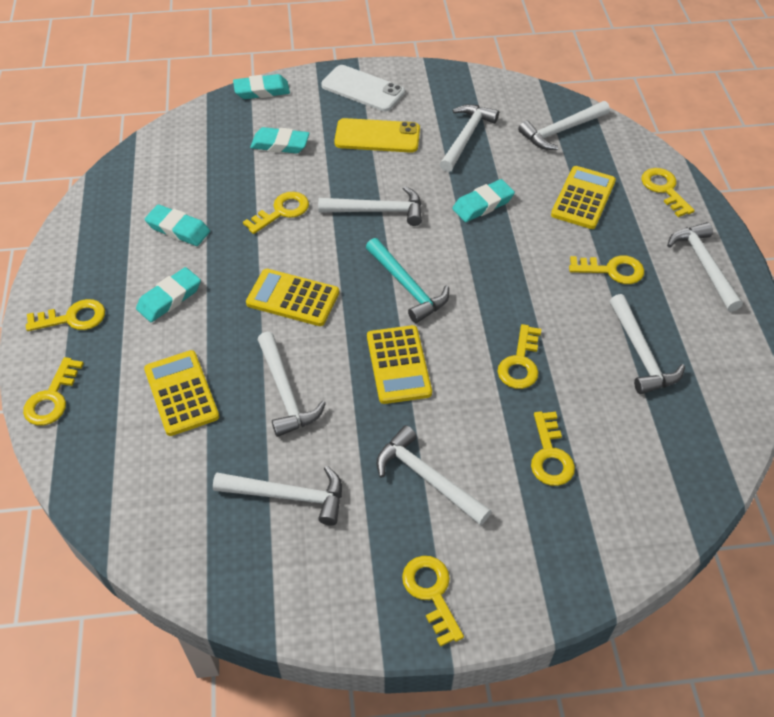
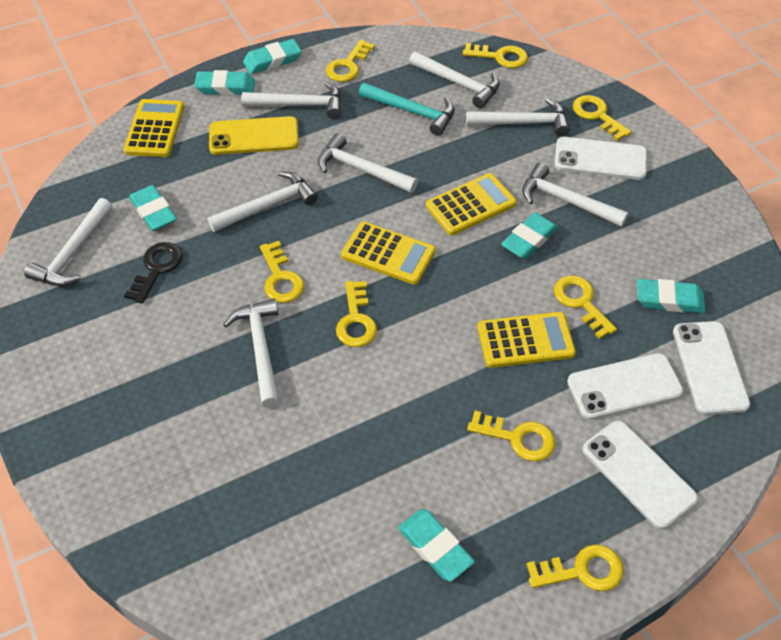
black key: 0 -> 1
turquoise eraser: 5 -> 6
white phone: 1 -> 4

